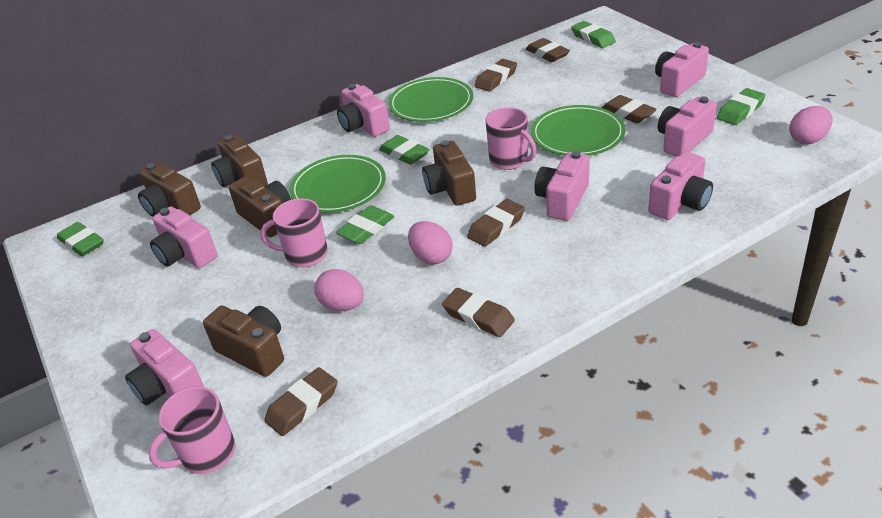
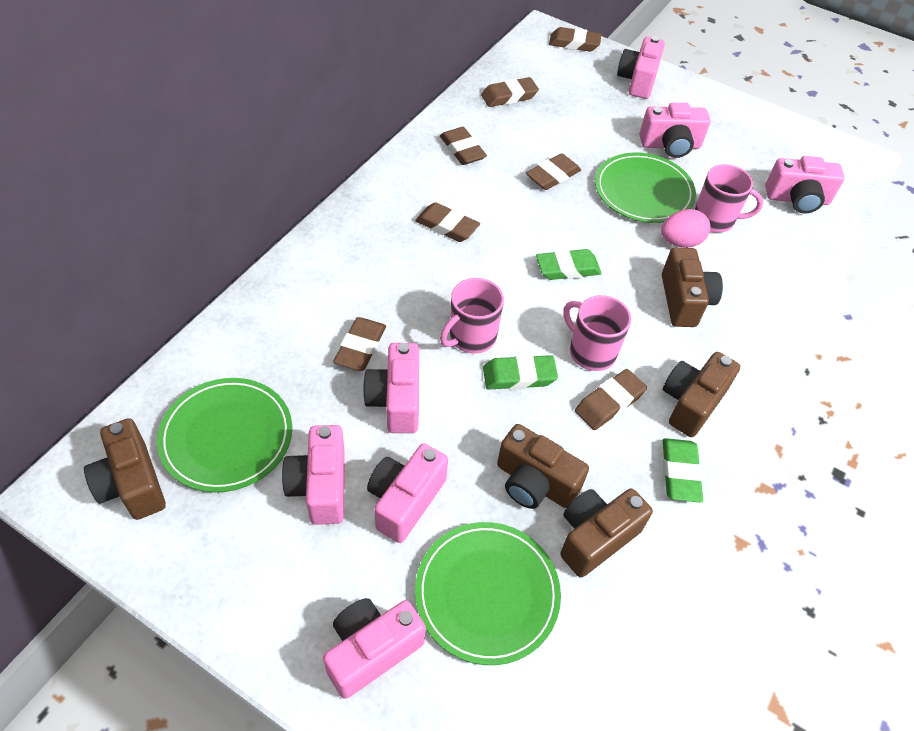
brown eraser: 6 -> 7
green eraser: 5 -> 3
pink egg: 3 -> 1

